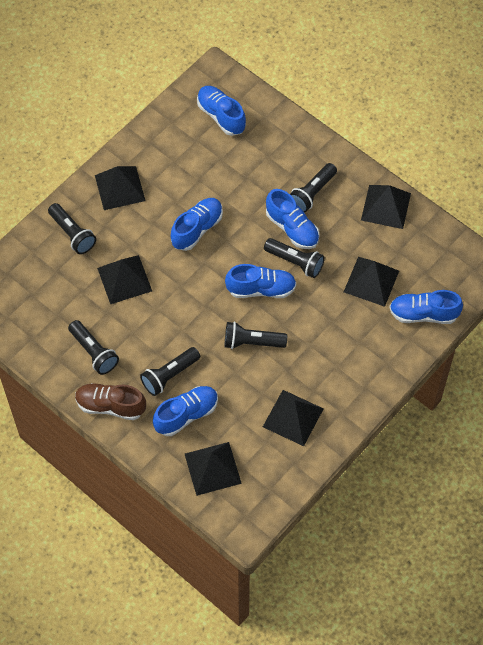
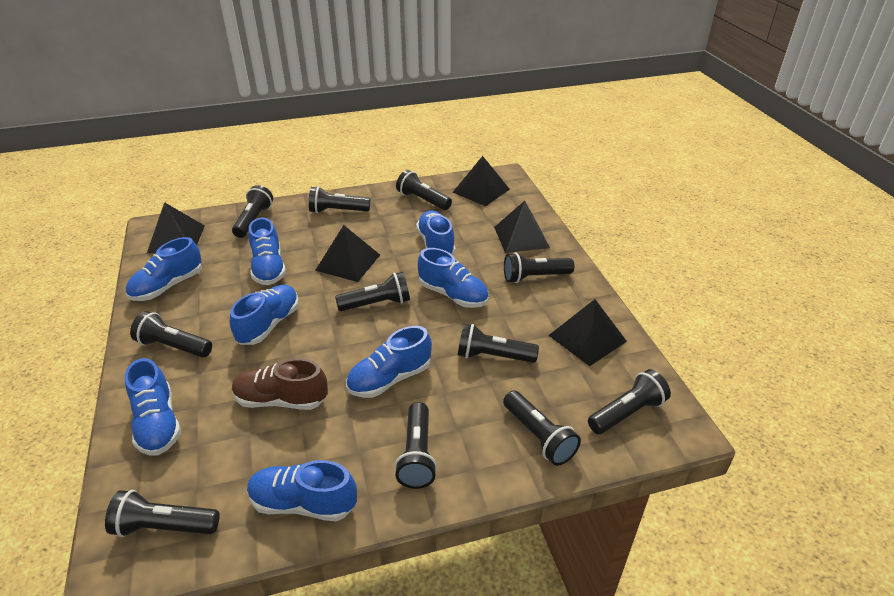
black flashlight: 6 -> 11
black pyramid: 6 -> 5
blue shoe: 6 -> 8

